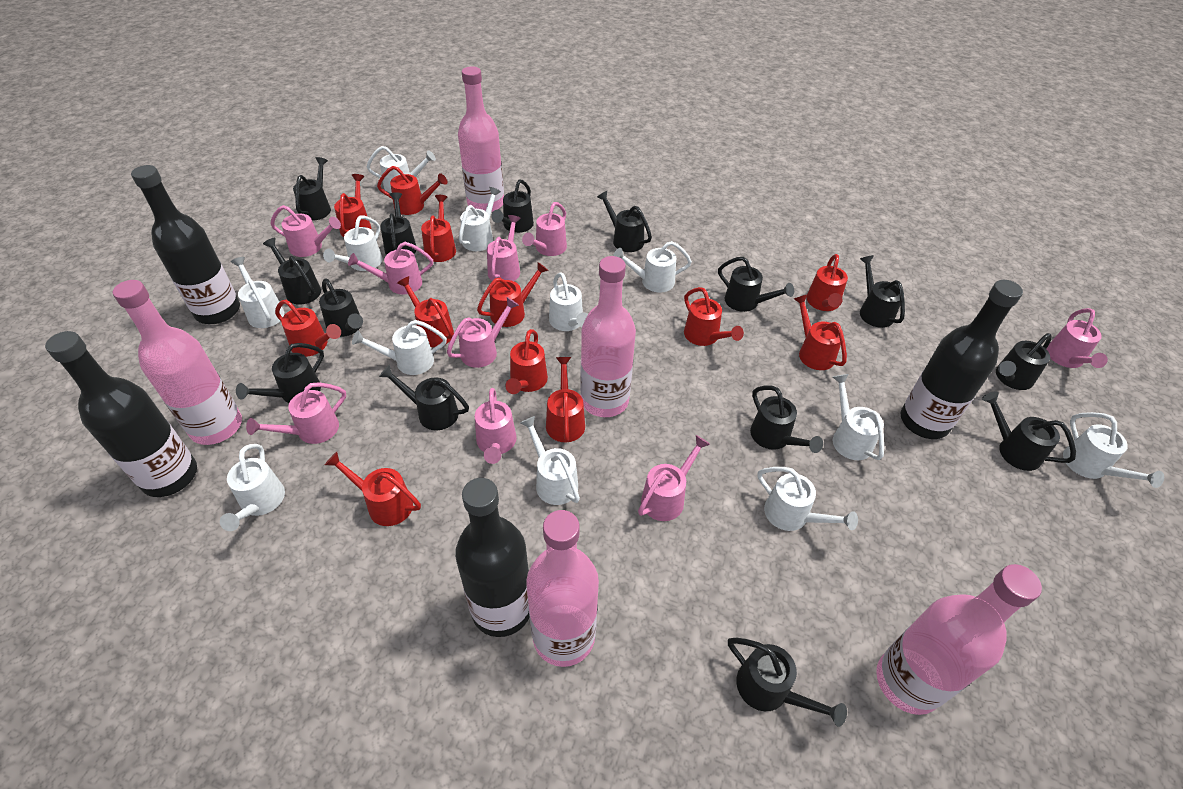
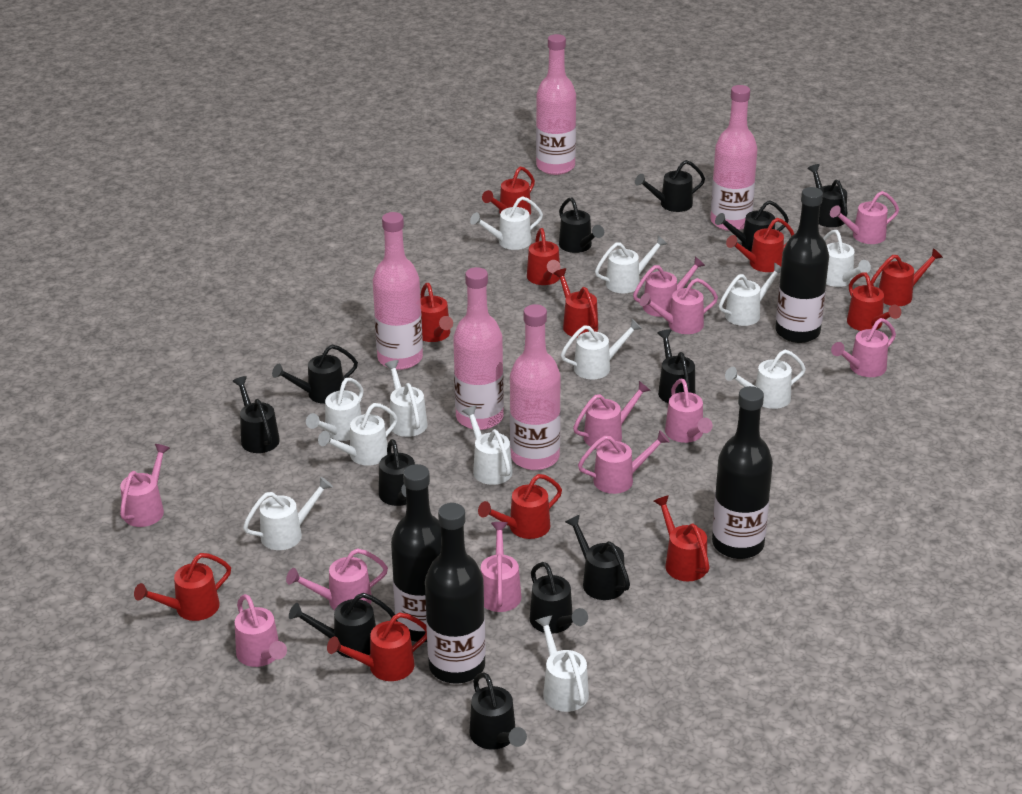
black watering can: 14 -> 12
pink watering can: 9 -> 11
red watering can: 12 -> 11

